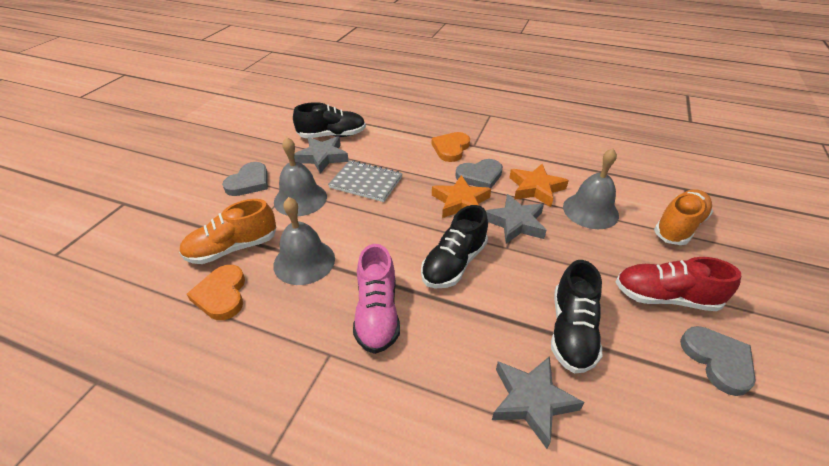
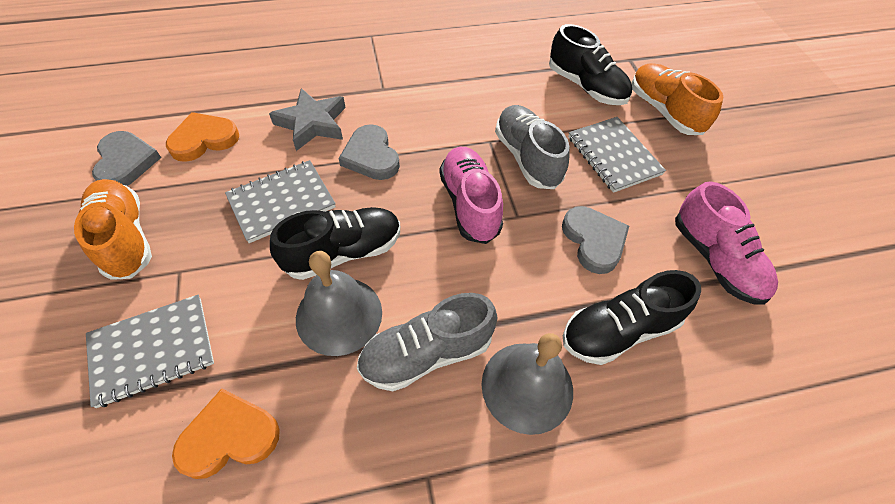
grey bell: 3 -> 2
grey notebook: 1 -> 3
grey shoe: 0 -> 2
grey star: 3 -> 1
orange star: 2 -> 0
pink shoe: 1 -> 2
red shoe: 1 -> 0

